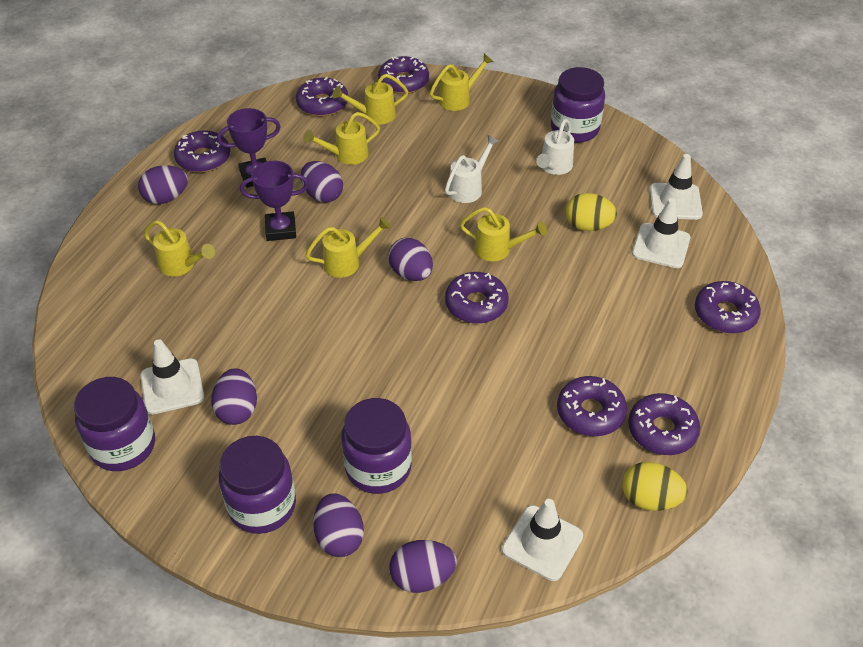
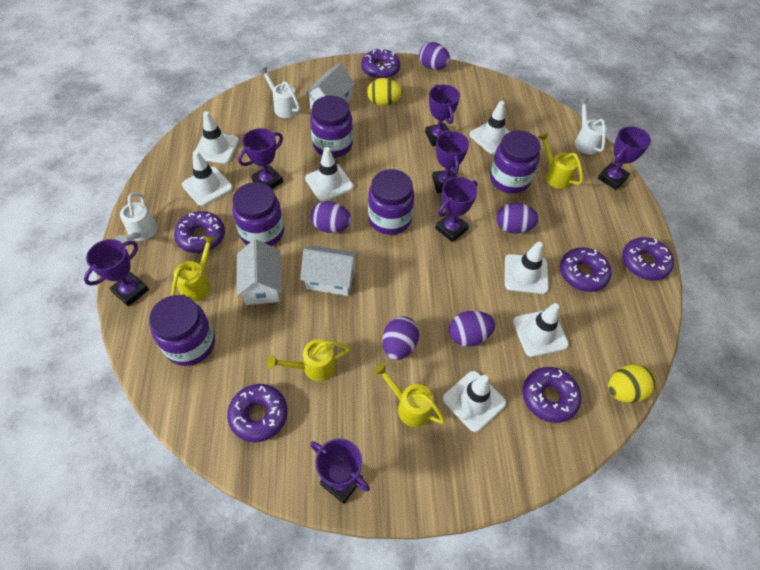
purple donut: 7 -> 6
purple egg: 6 -> 5
purple jar: 4 -> 5
purple trophy: 2 -> 7
white house: 0 -> 3
white traffic cone: 4 -> 7
white watering can: 2 -> 3
yellow watering can: 6 -> 4

